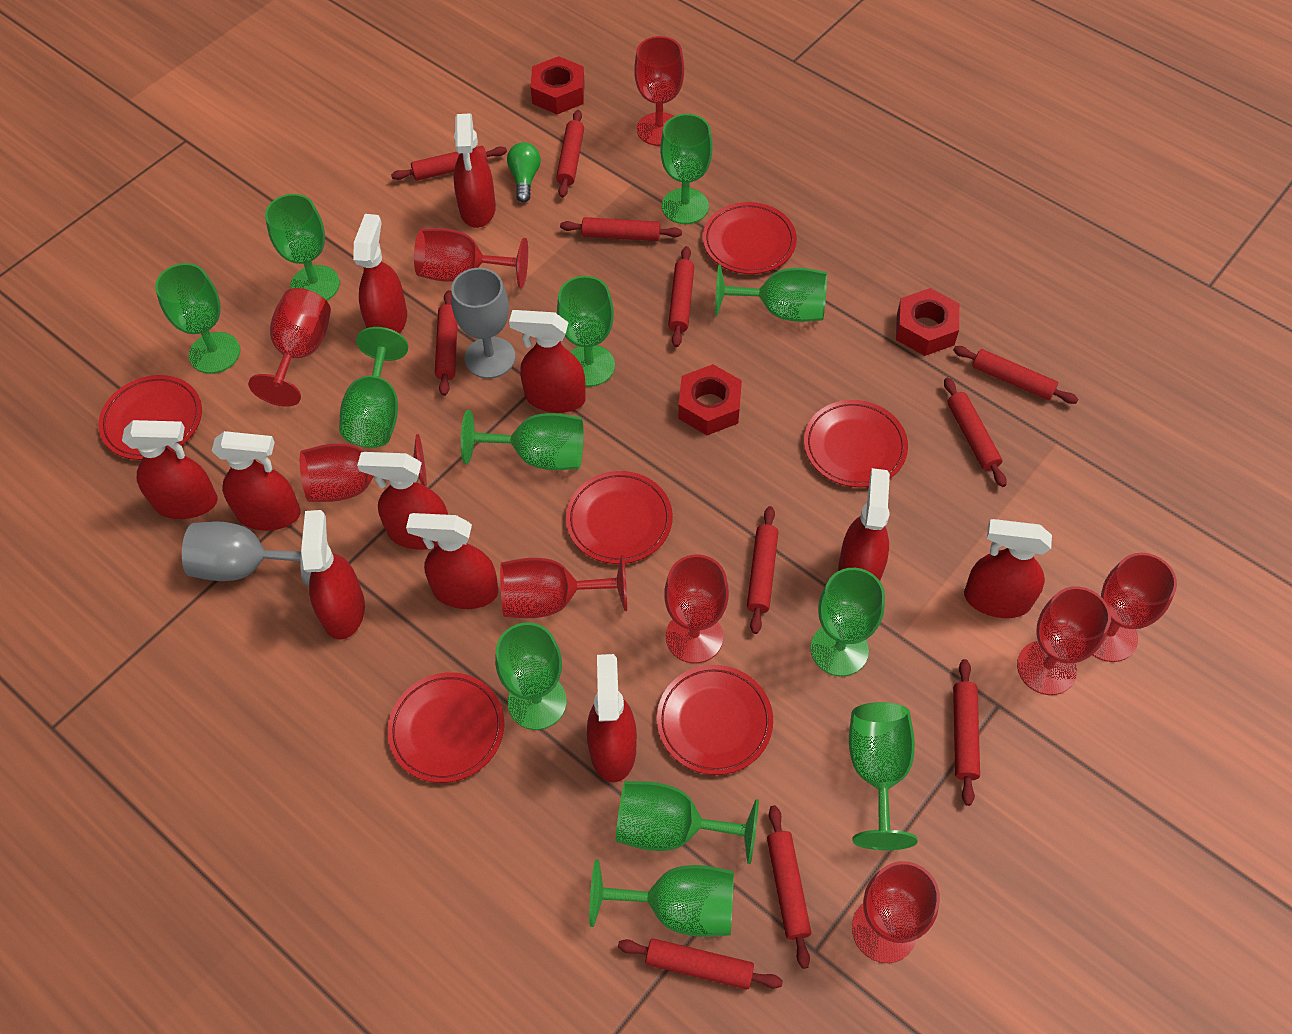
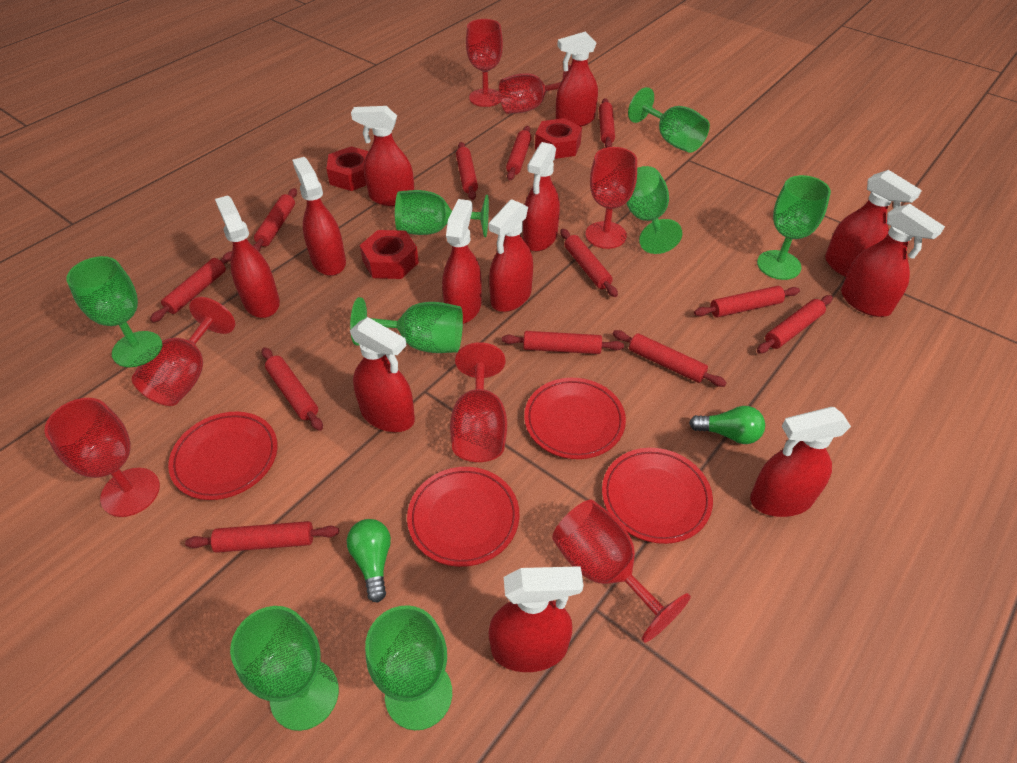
green goblet: 12 -> 8
green light bulb: 1 -> 2
grey goblet: 2 -> 0
red goblet: 9 -> 7
red plate: 6 -> 4
red rolling pin: 11 -> 12
red spray bottle: 11 -> 12

